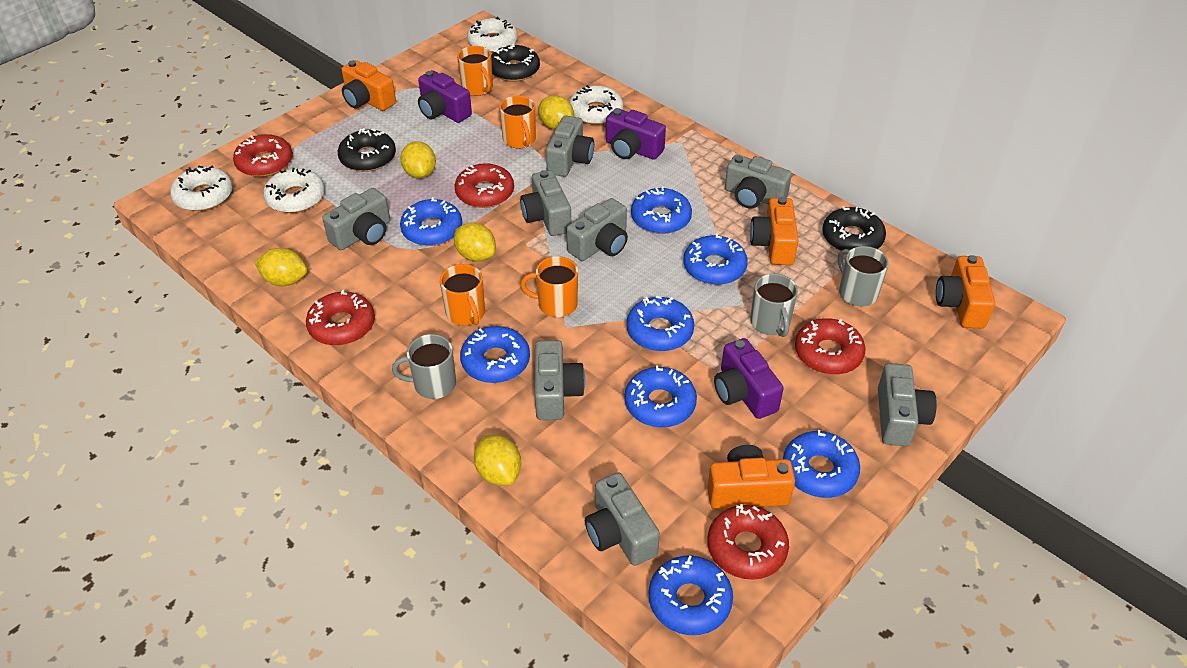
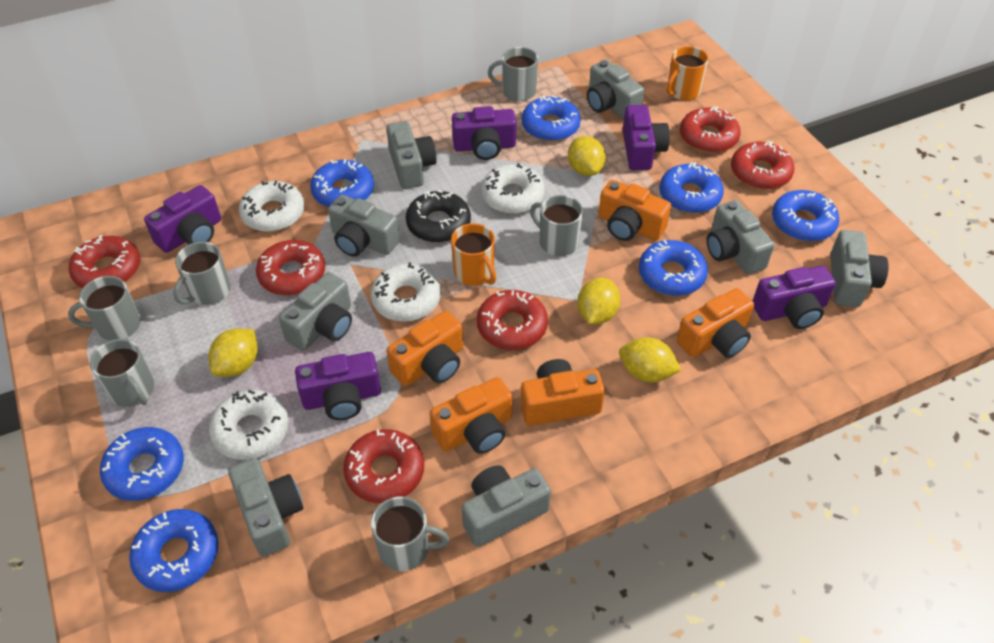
black donut: 3 -> 1
blue donut: 8 -> 7
grey mug: 3 -> 6
orange camera: 4 -> 5
orange mug: 4 -> 2
purple camera: 3 -> 5
red donut: 5 -> 6
yellow lemon: 5 -> 4

